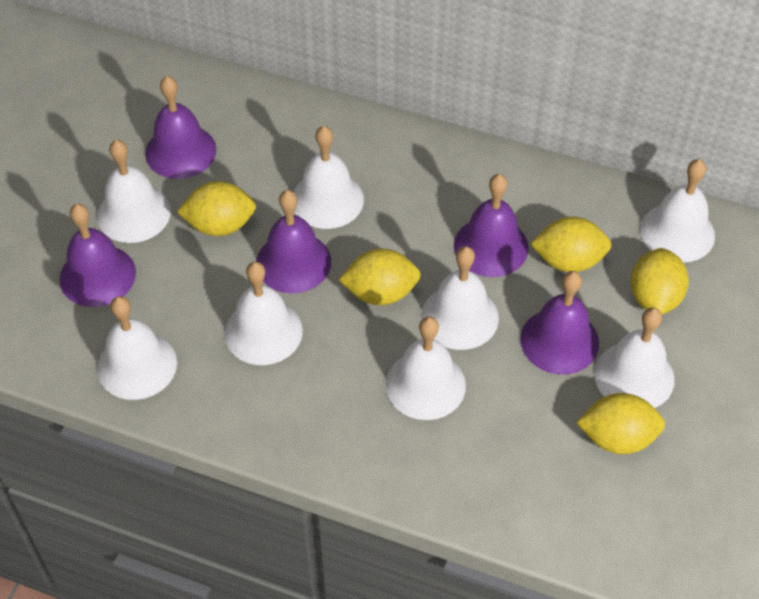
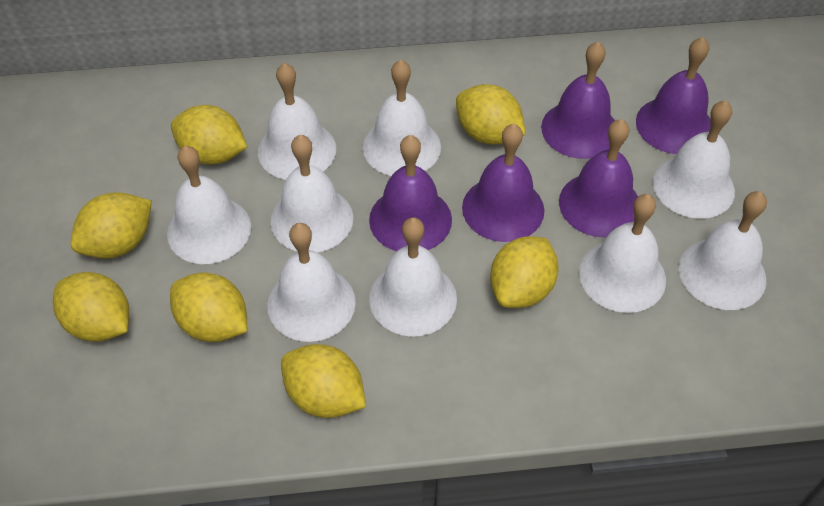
white bell: 8 -> 9
yellow lemon: 5 -> 7

